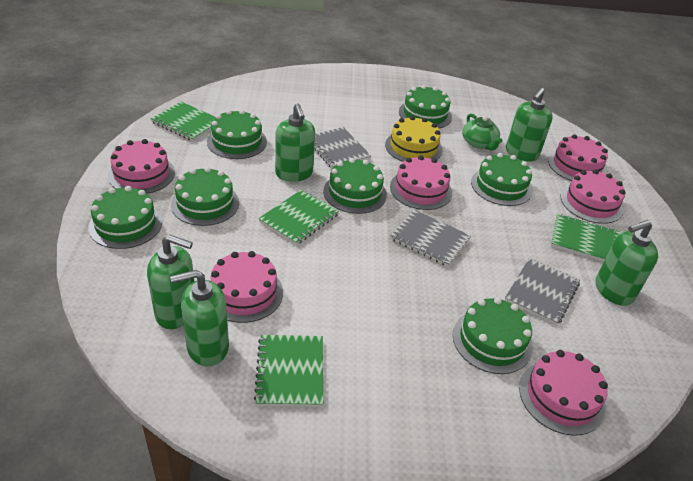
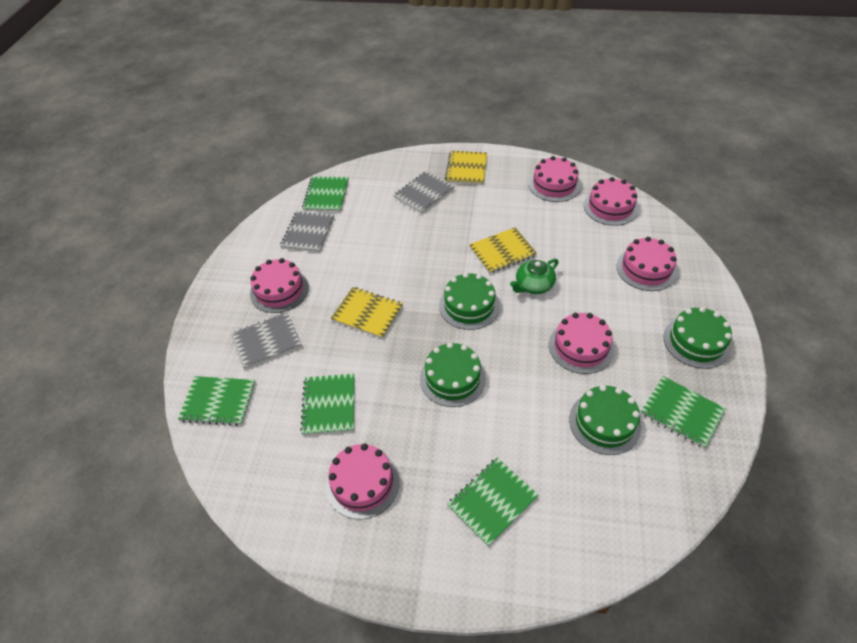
green cake: 7 -> 4
green notebook: 4 -> 5
green soap dispenser: 5 -> 0
yellow cake: 1 -> 0
yellow notebook: 0 -> 3

